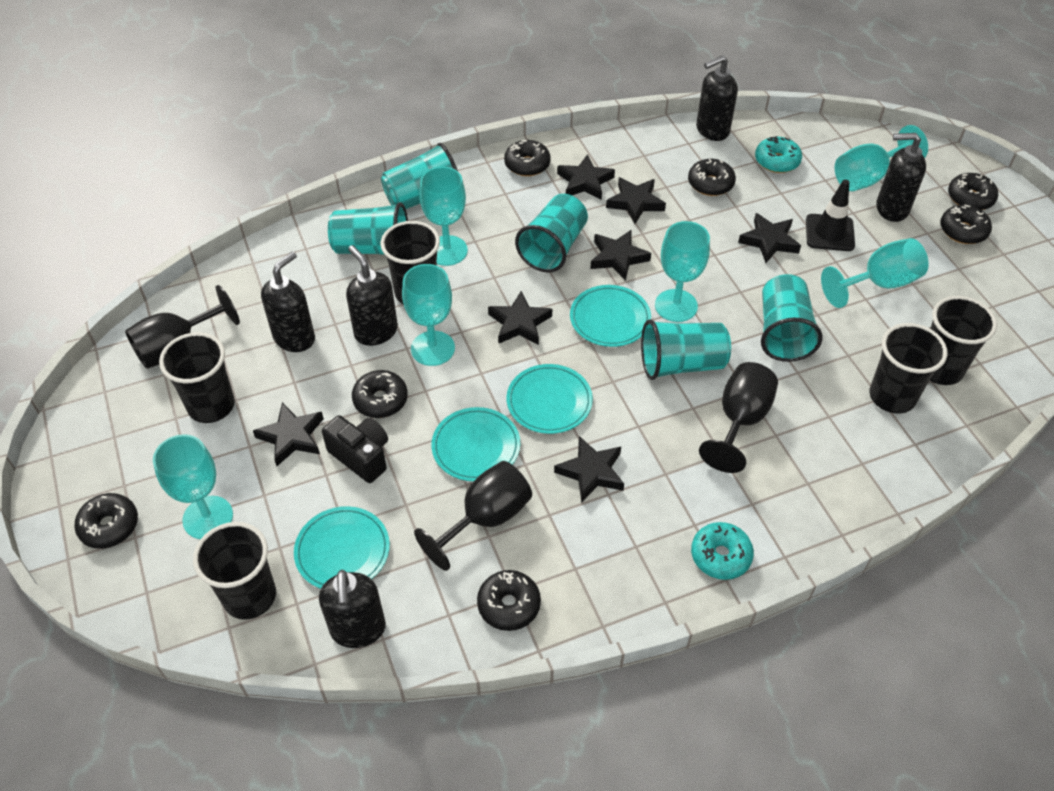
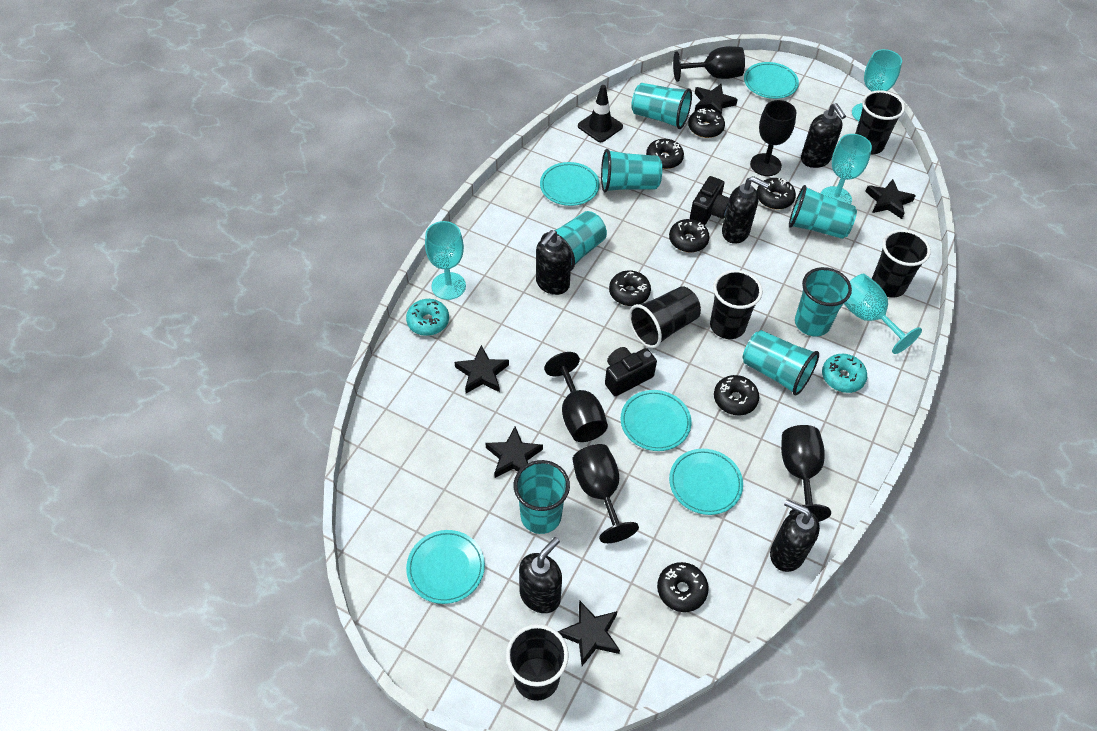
black camera: 1 -> 2
black goblet: 3 -> 5
black star: 7 -> 5
turquoise cup: 5 -> 7
turquoise goblet: 6 -> 4
turquoise plate: 4 -> 5

